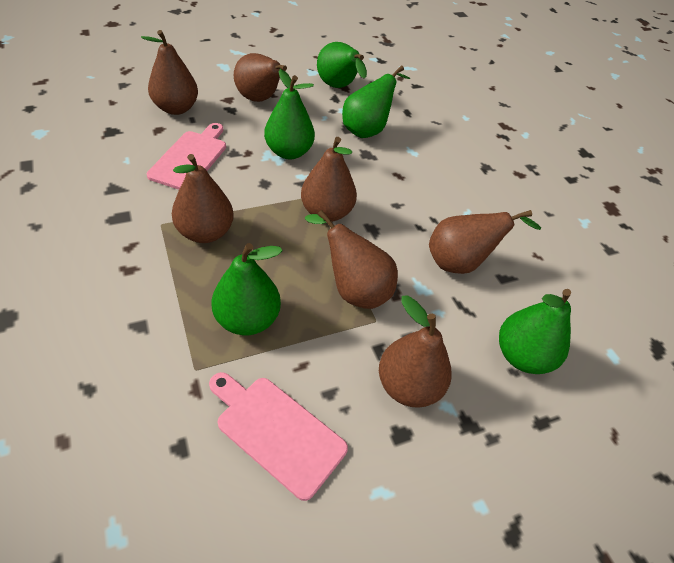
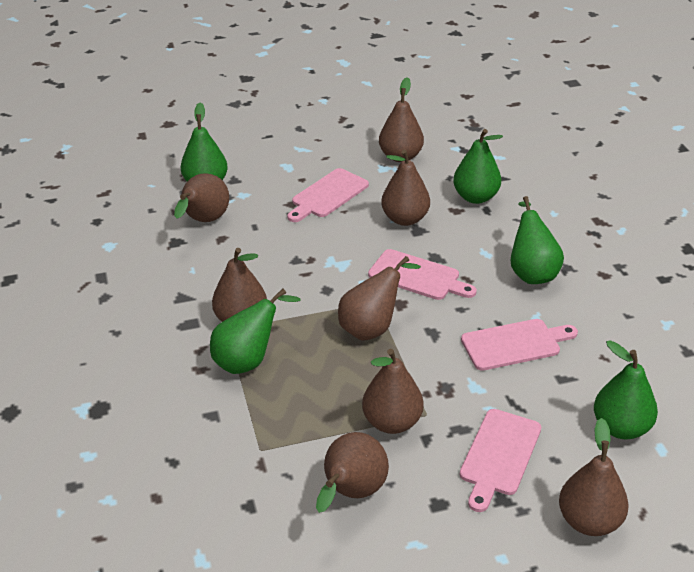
brown pear: 7 -> 8
pink cutting board: 2 -> 4

